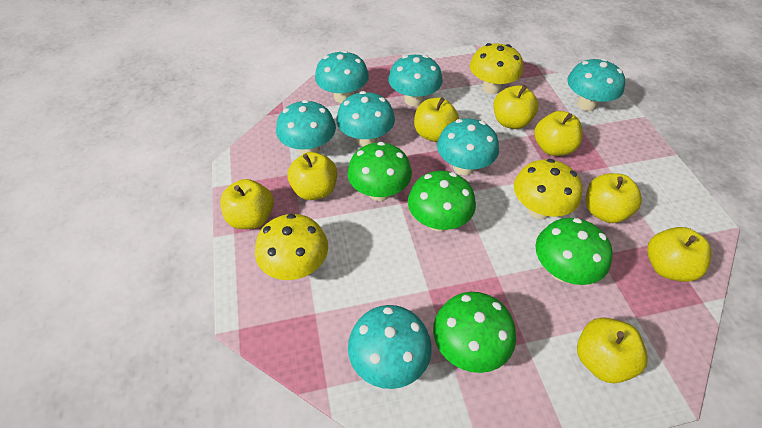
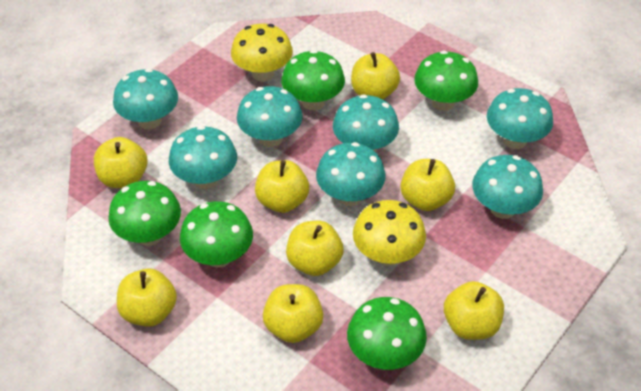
green mushroom: 4 -> 5
yellow mushroom: 3 -> 2

